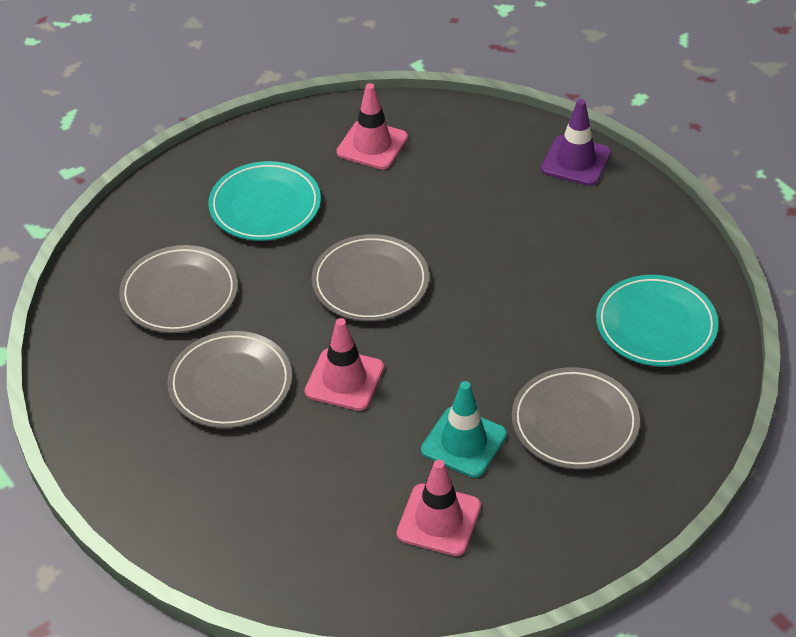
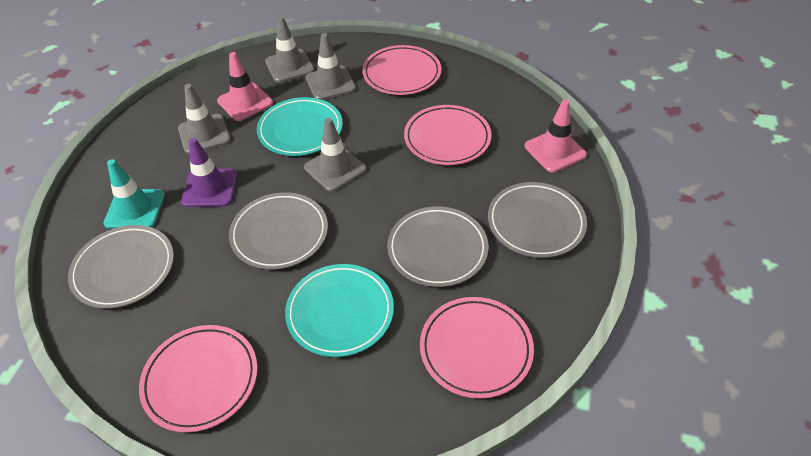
grey traffic cone: 0 -> 4
pink plate: 0 -> 4
pink traffic cone: 3 -> 2

